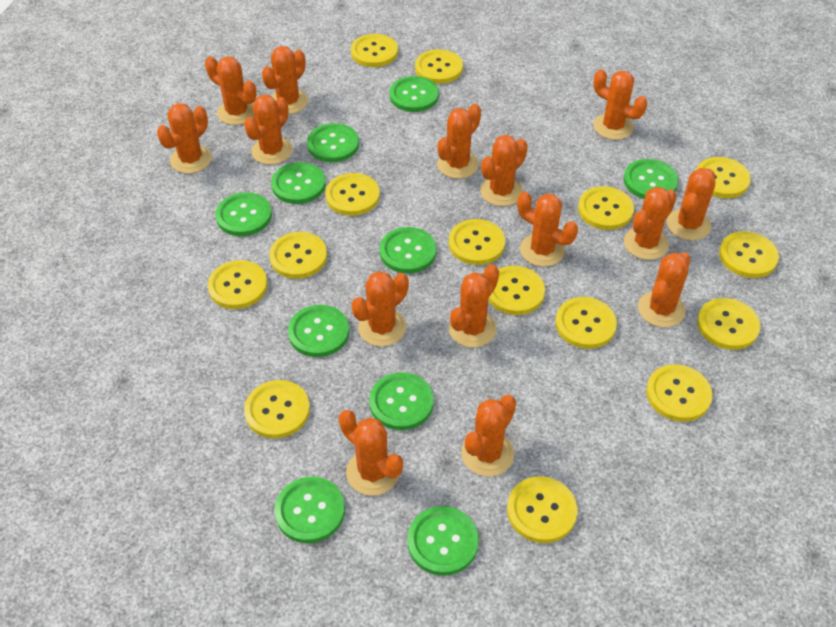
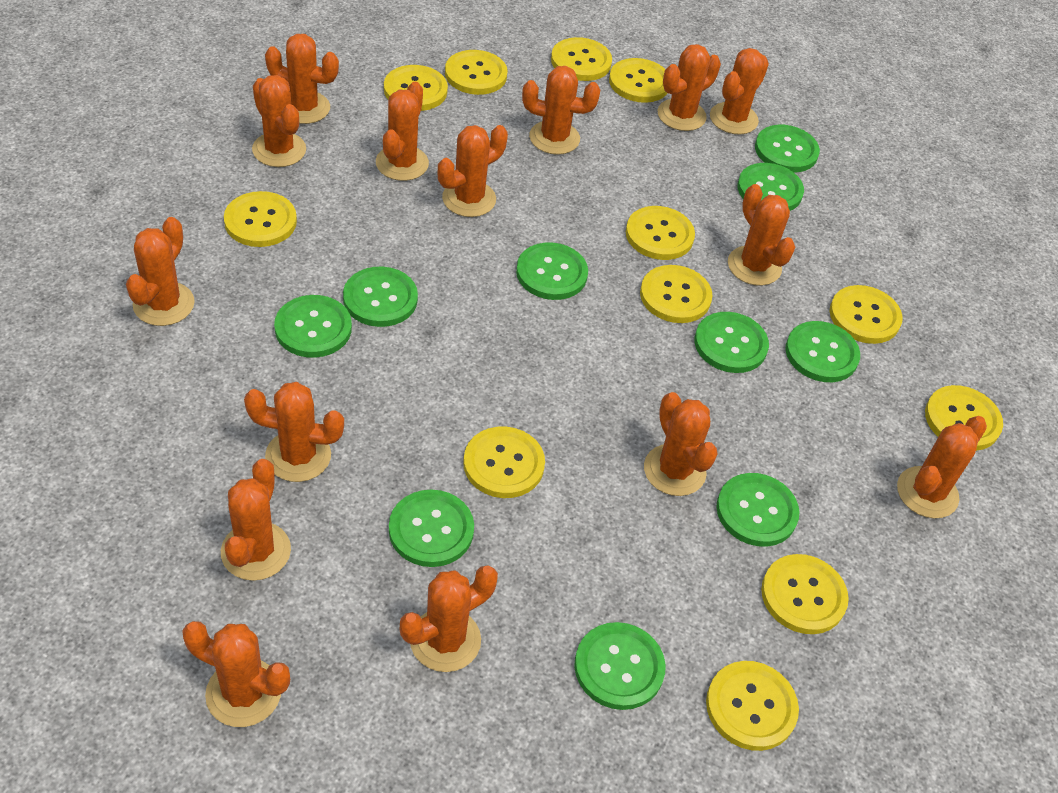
yellow button: 15 -> 12

